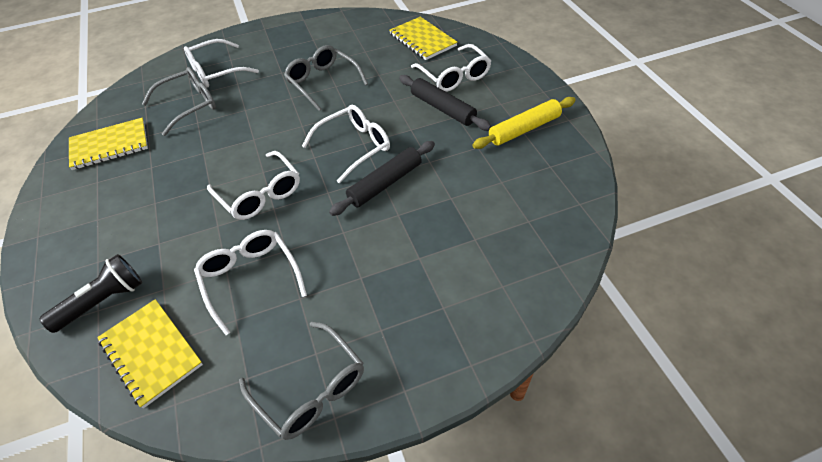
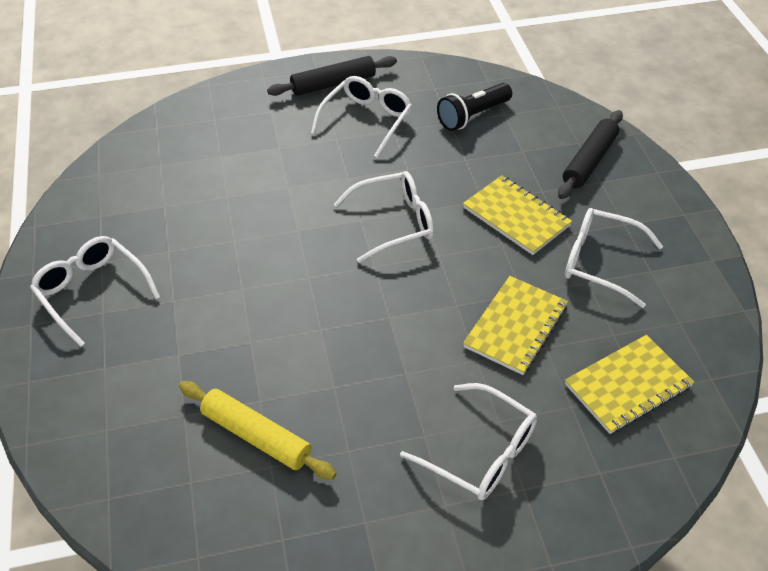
grey glasses: 3 -> 0

